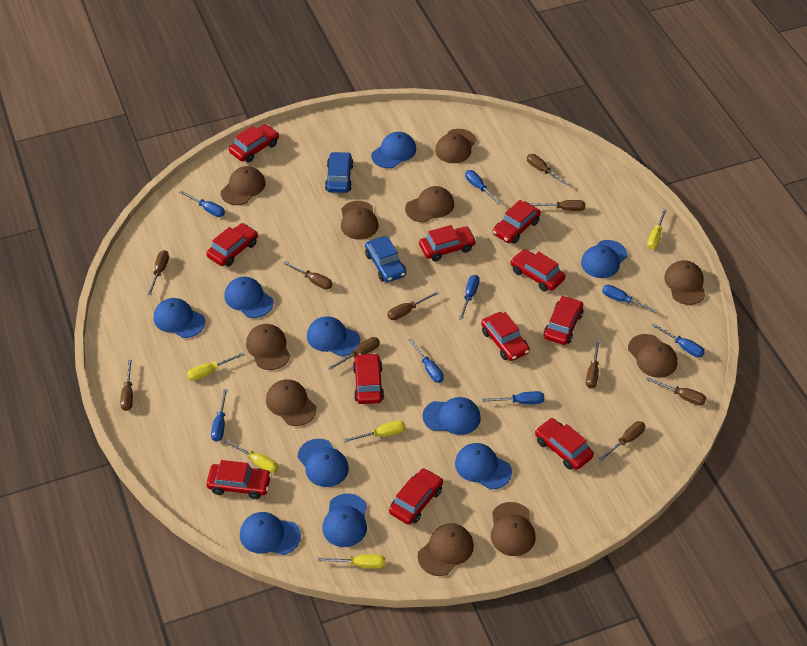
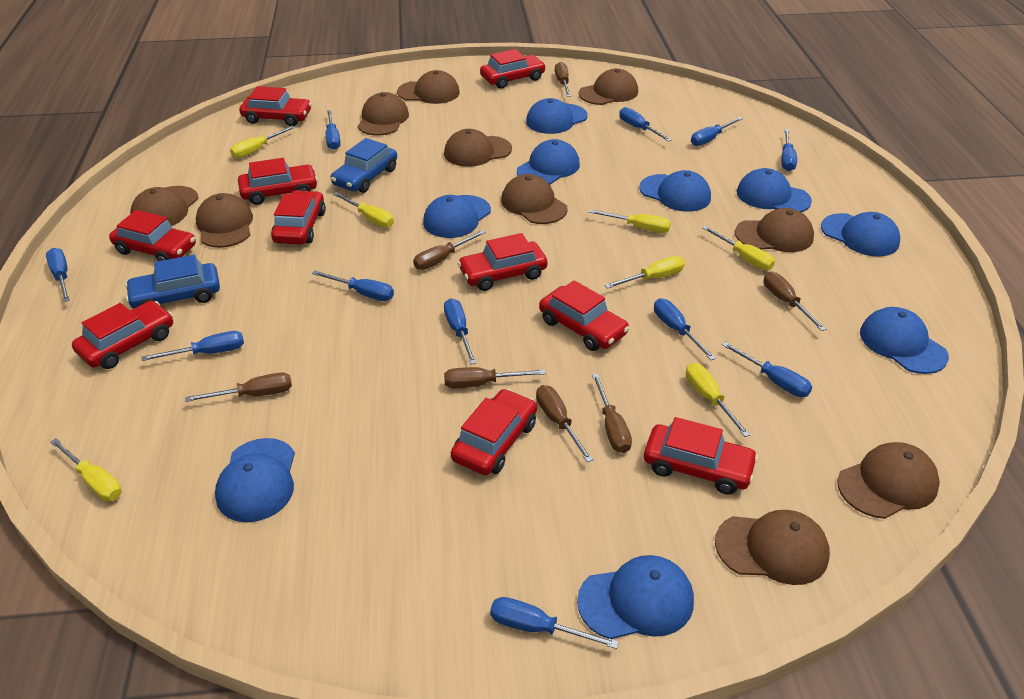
blue cap: 10 -> 9
blue screwdriver: 8 -> 11
brown screwdriver: 10 -> 7
red car: 11 -> 10
yellow screwdriver: 5 -> 7

